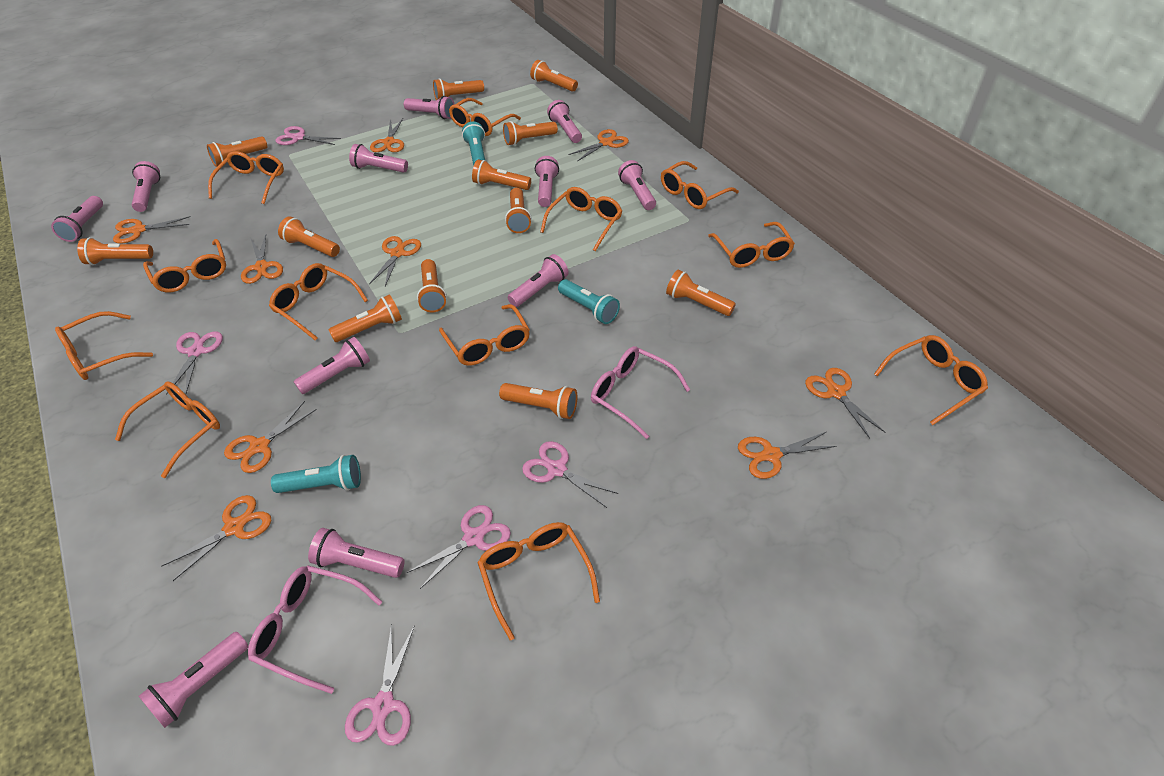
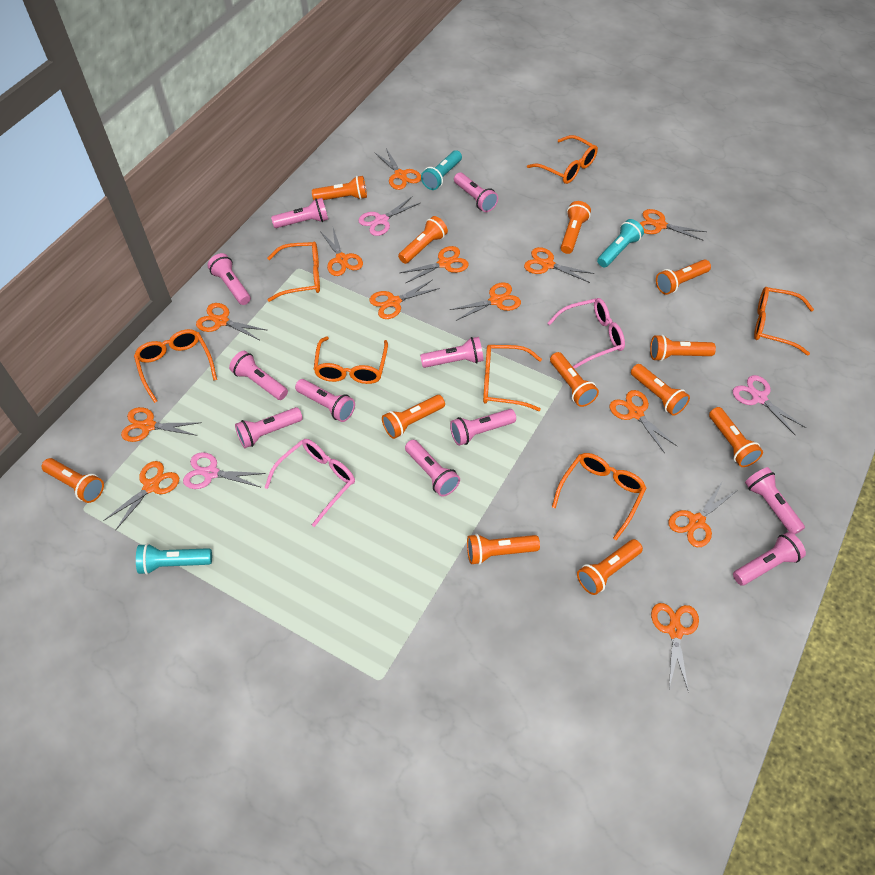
orange glasses: 12 -> 7
orange scissors: 9 -> 13
pink scissors: 5 -> 3

